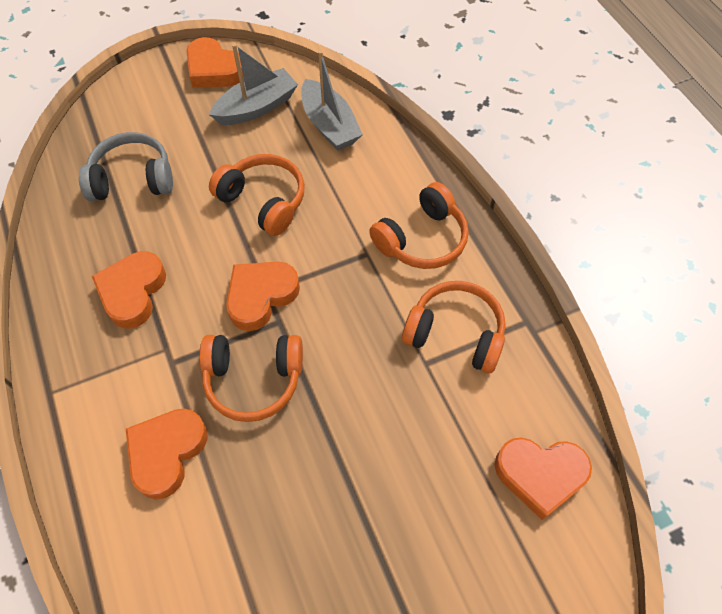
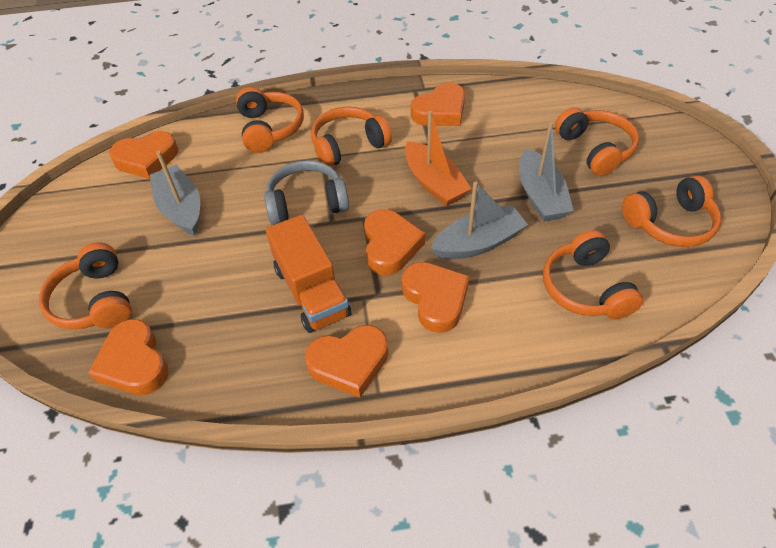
grey boat: 2 -> 3
orange boat: 0 -> 1
orange headphones: 4 -> 6
orange heart: 5 -> 6
orange truck: 0 -> 1

